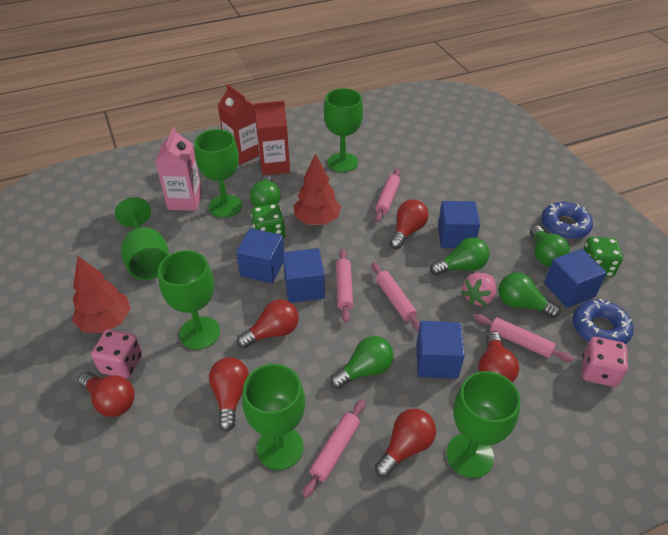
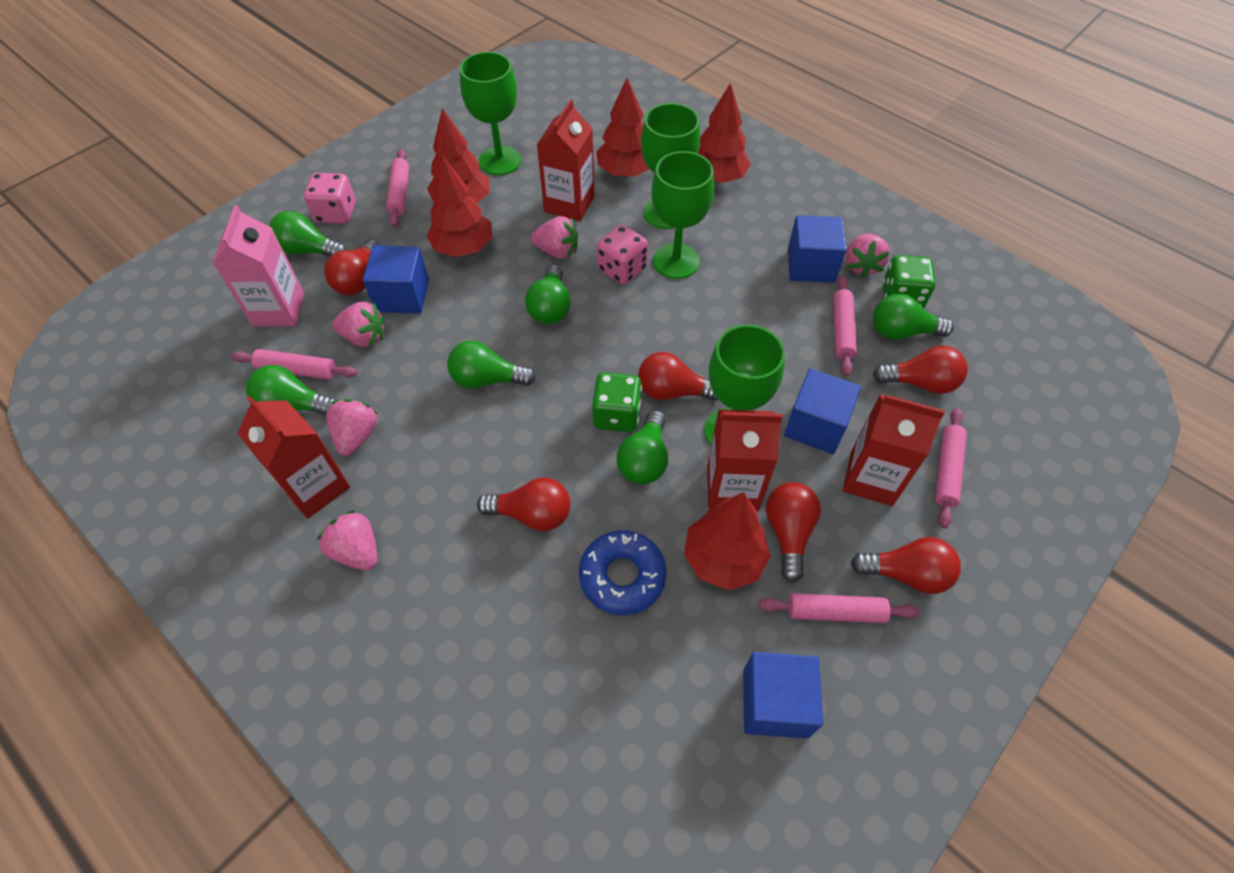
blue cube: 5 -> 4
blue donut: 2 -> 1
green goblet: 6 -> 4
green light bulb: 5 -> 6
pink strawberry: 1 -> 5
red carton: 2 -> 4
red tree: 2 -> 5

